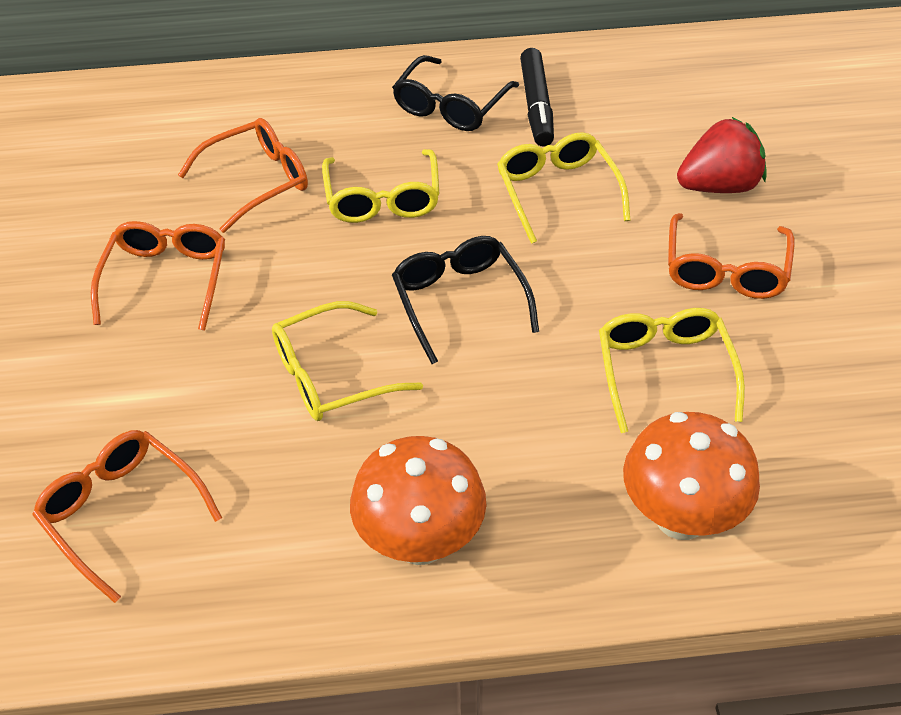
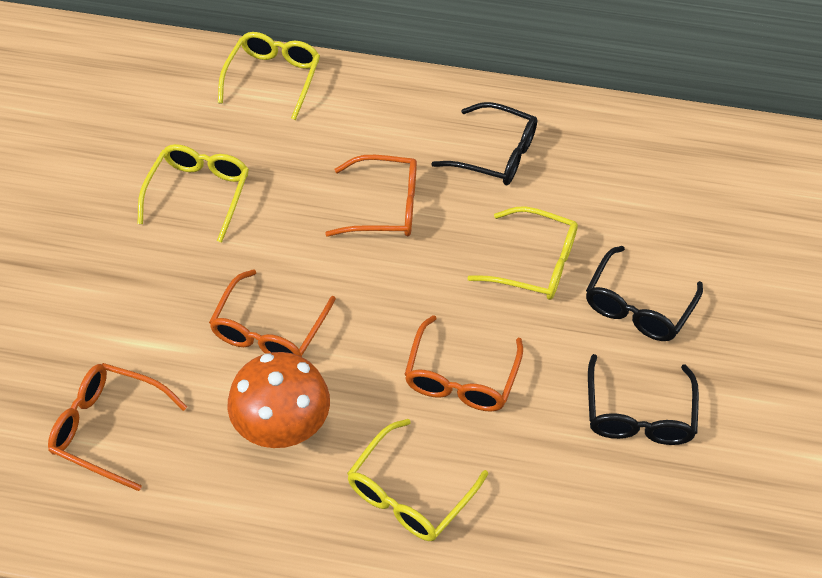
black glasses: 2 -> 3
black marker: 1 -> 0
orange mushroom: 2 -> 1
red strawberry: 1 -> 0

